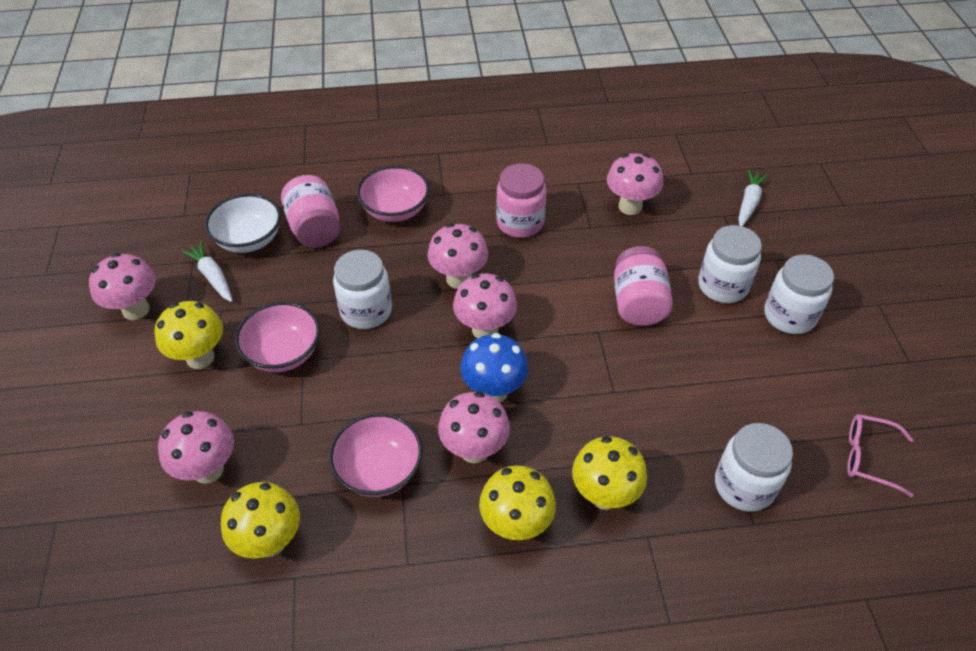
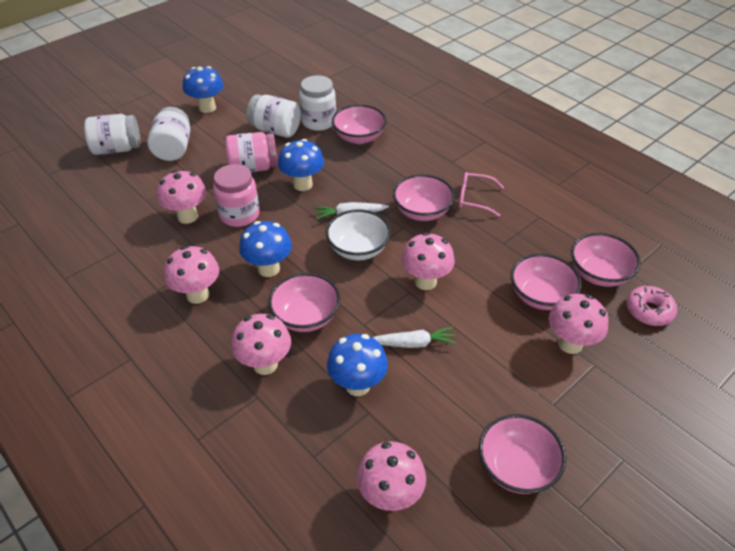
blue mushroom: 1 -> 4
pink bowl: 3 -> 6
pink donut: 0 -> 1
pink jar: 3 -> 2
yellow mushroom: 4 -> 0

